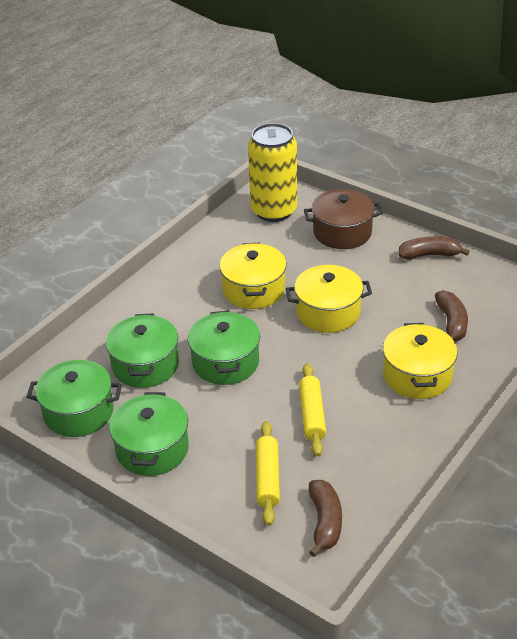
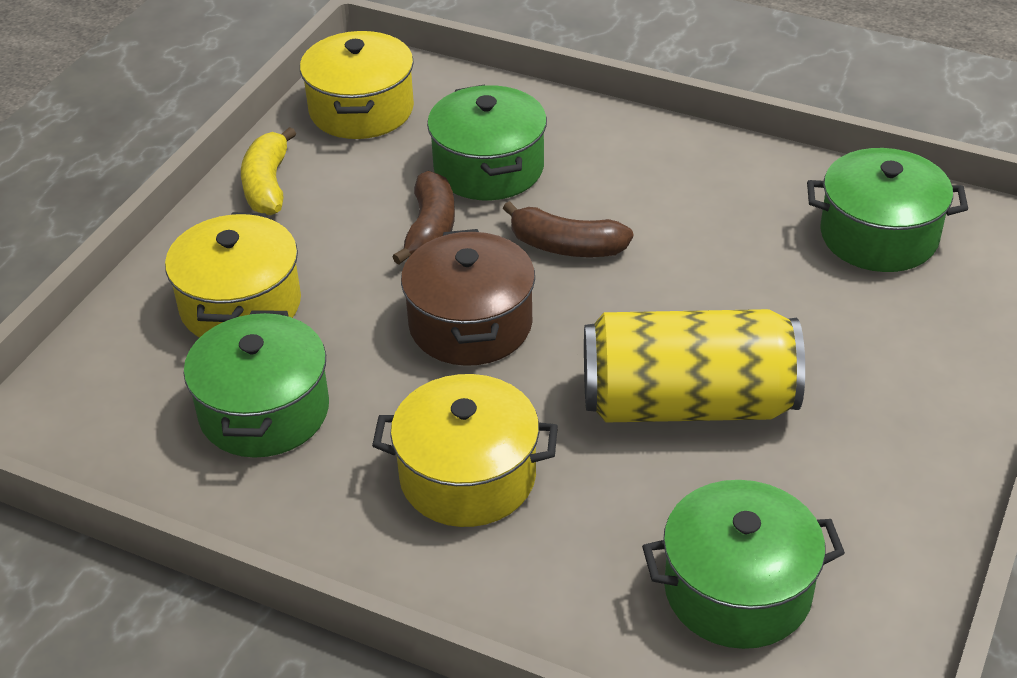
brown banana: 3 -> 2
yellow banana: 0 -> 1
yellow rolling pin: 2 -> 0

